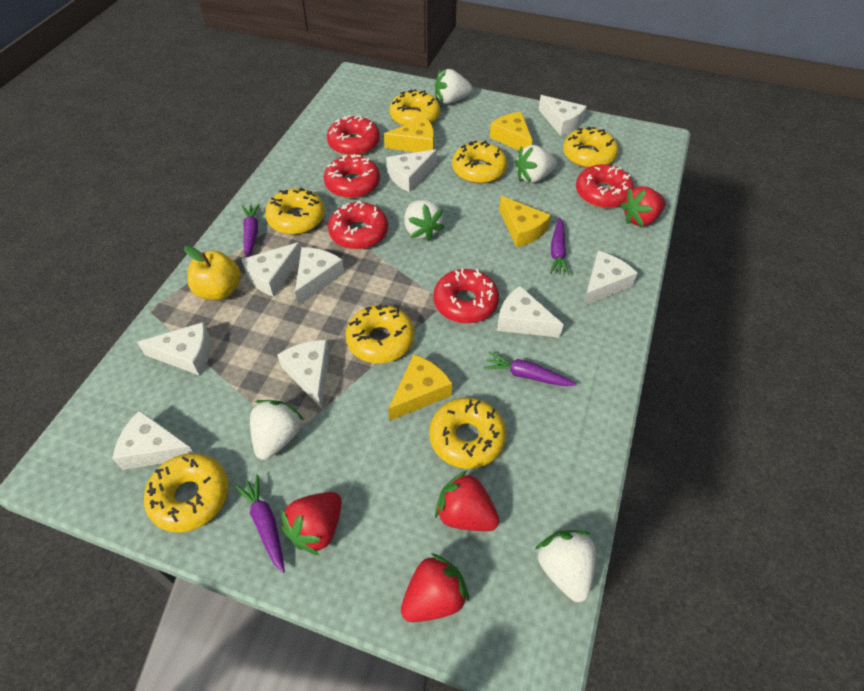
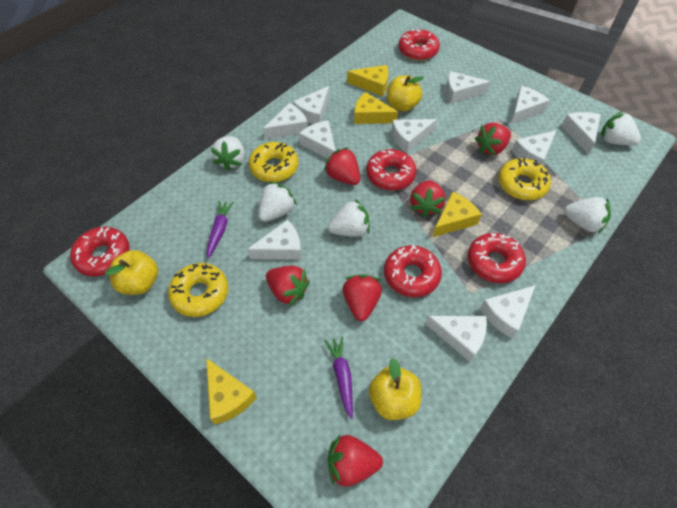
purple carrot: 4 -> 2
red strawberry: 4 -> 6
white cheese: 9 -> 11
yellow apple: 1 -> 3
yellow donut: 7 -> 3

